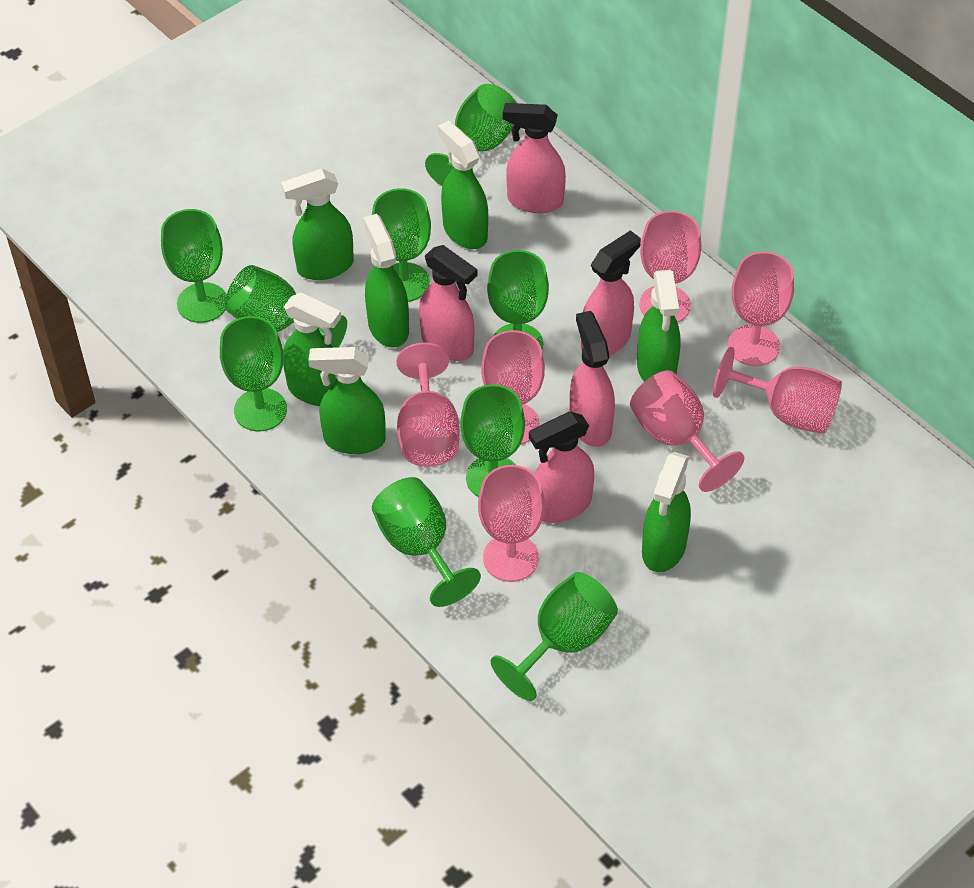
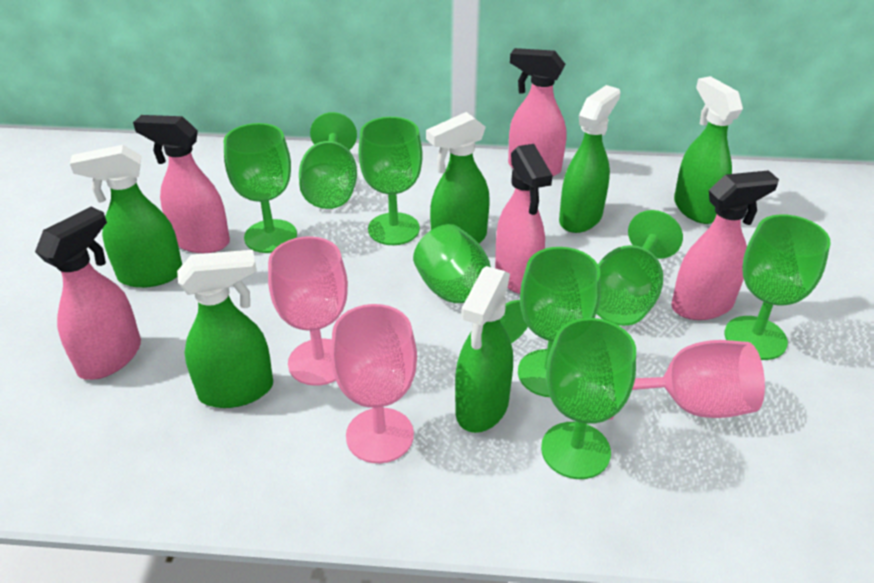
green goblet: 9 -> 8
green spray bottle: 7 -> 6
pink goblet: 7 -> 3

